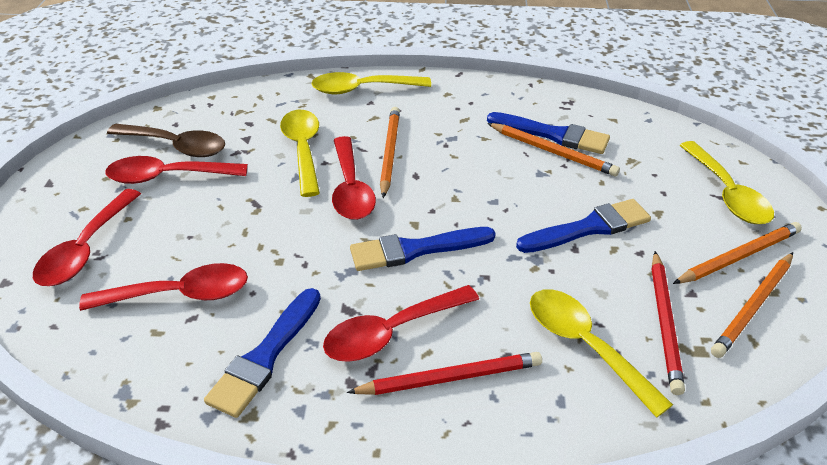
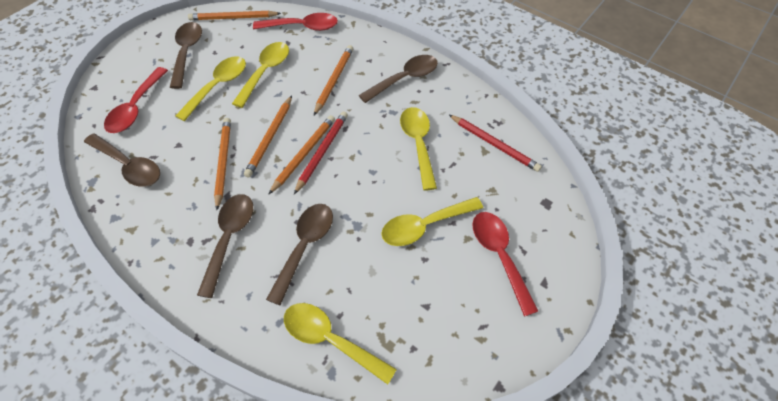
blue brush: 4 -> 0
brown spoon: 1 -> 5
orange pencil: 4 -> 5
red spoon: 5 -> 3
yellow spoon: 4 -> 5

